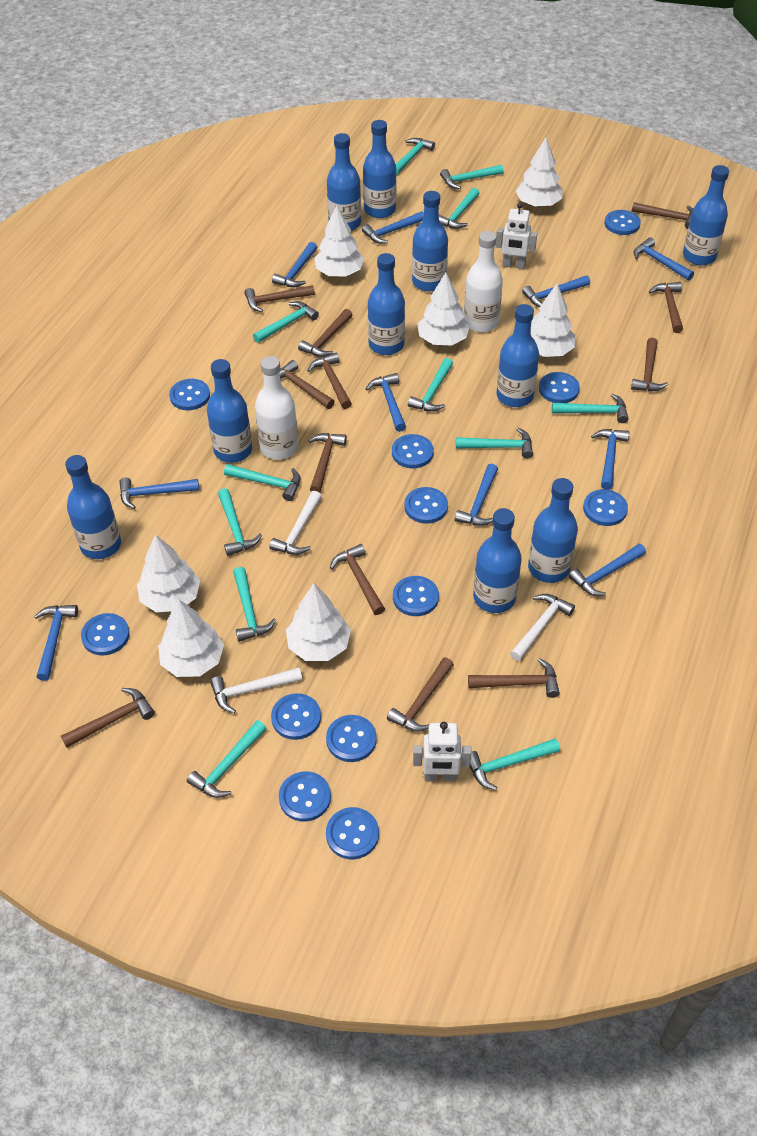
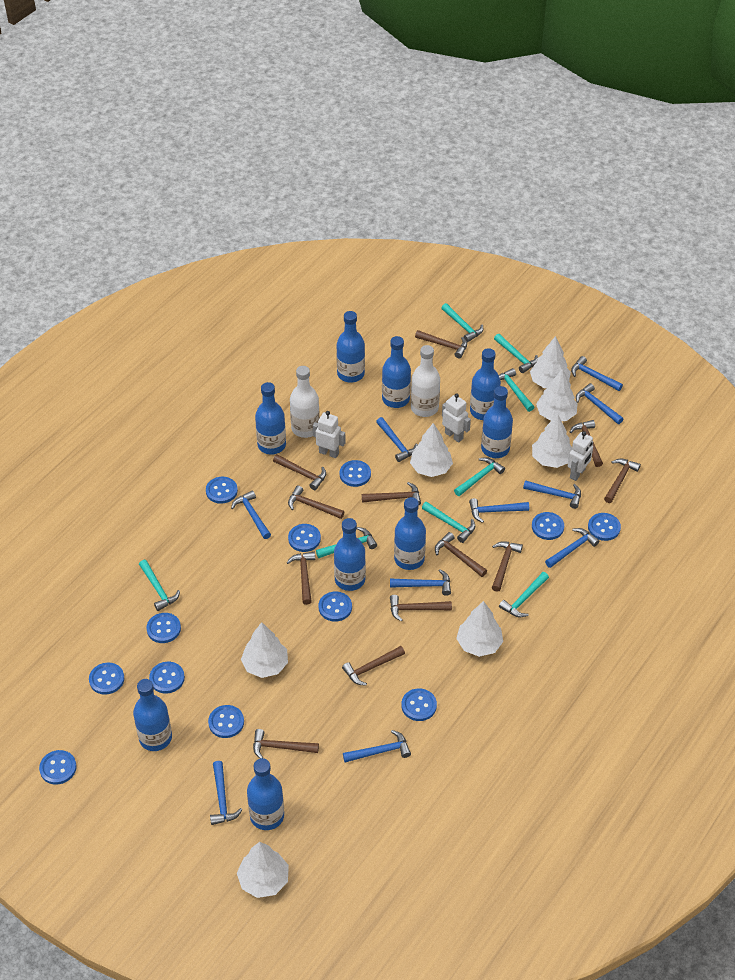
blue bottle: 10 -> 9
turquoise hammer: 12 -> 8
white hammer: 3 -> 0
white robot: 2 -> 3

